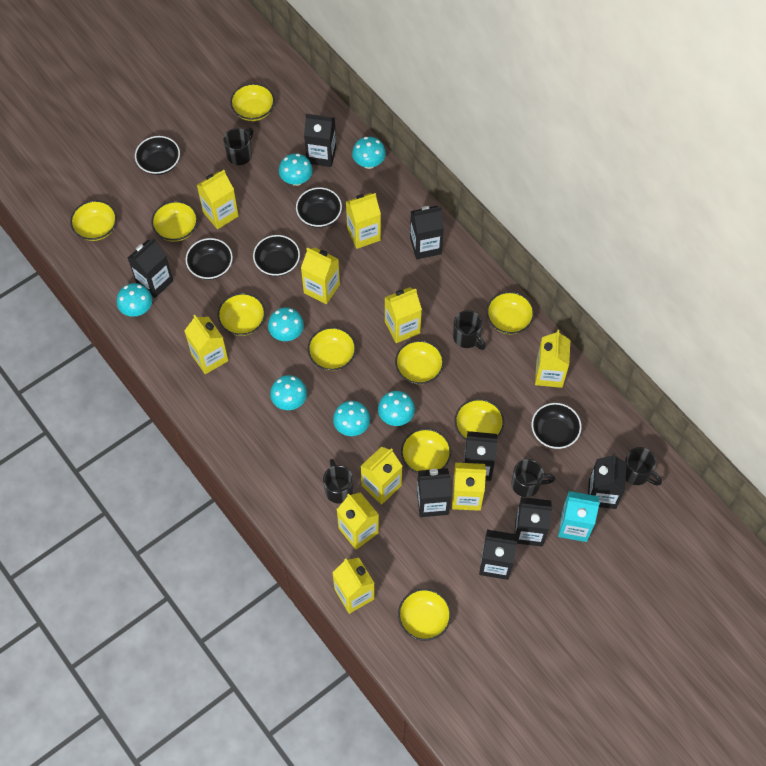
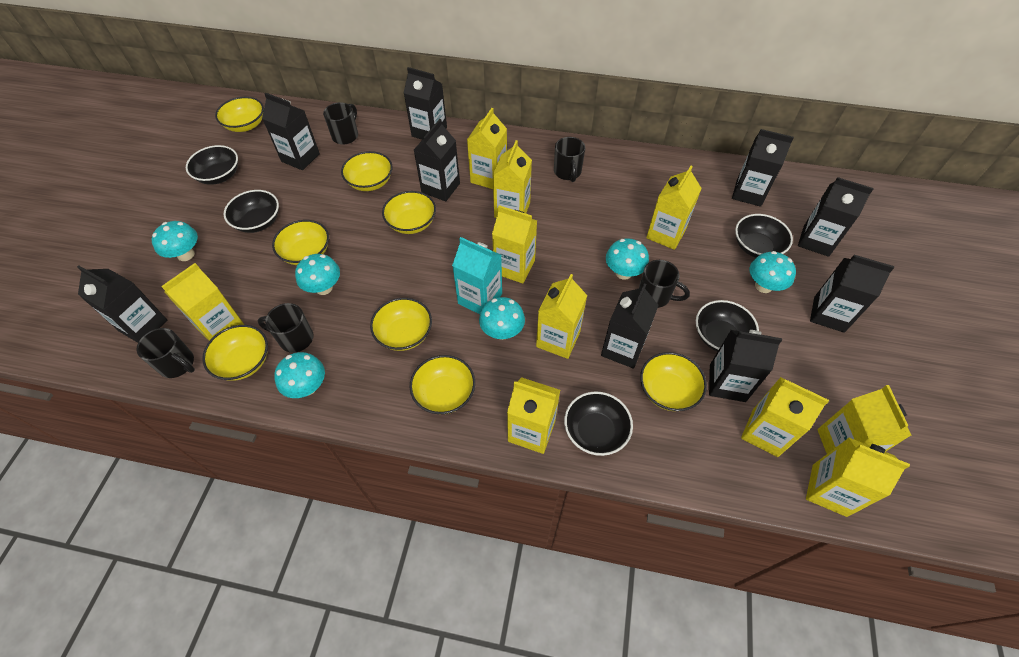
black carton: 8 -> 9
turquoise mushroom: 7 -> 6
yellow bowl: 10 -> 8

